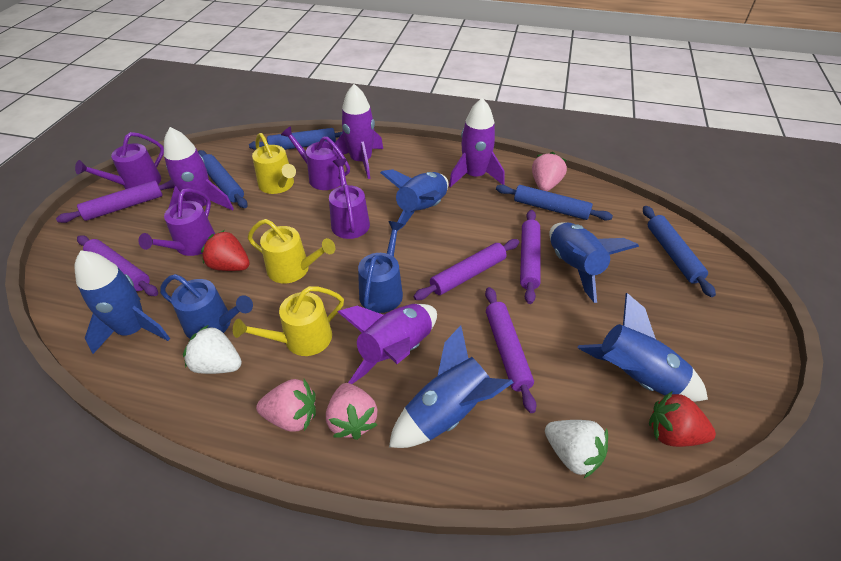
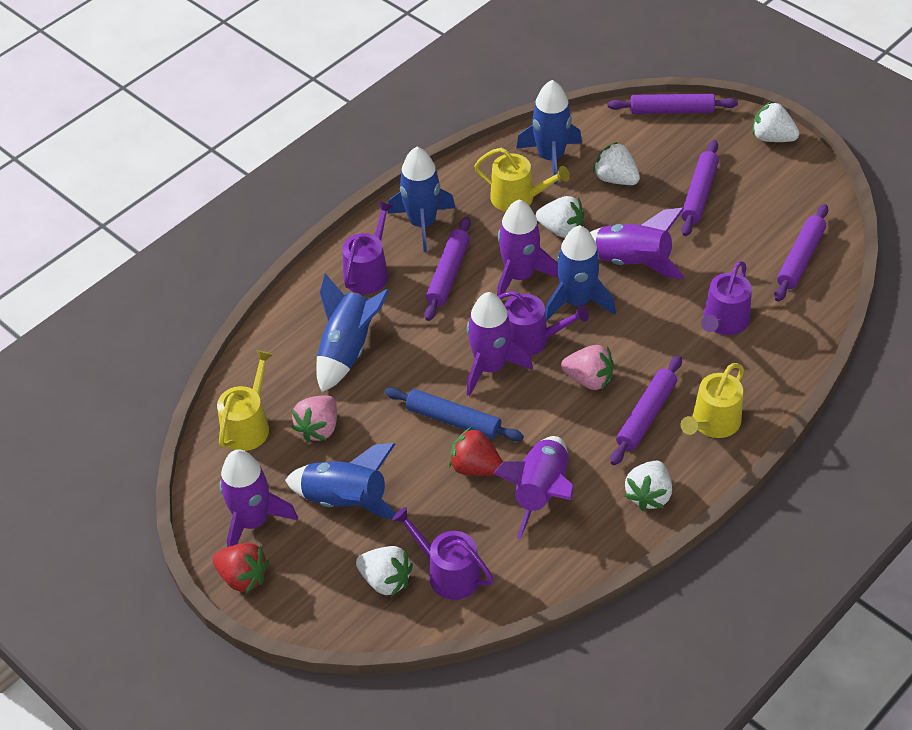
blue rolling pin: 4 -> 1
blue watering can: 2 -> 0
pink strawberry: 3 -> 2
purple rocket: 4 -> 5
white strawberry: 2 -> 5

